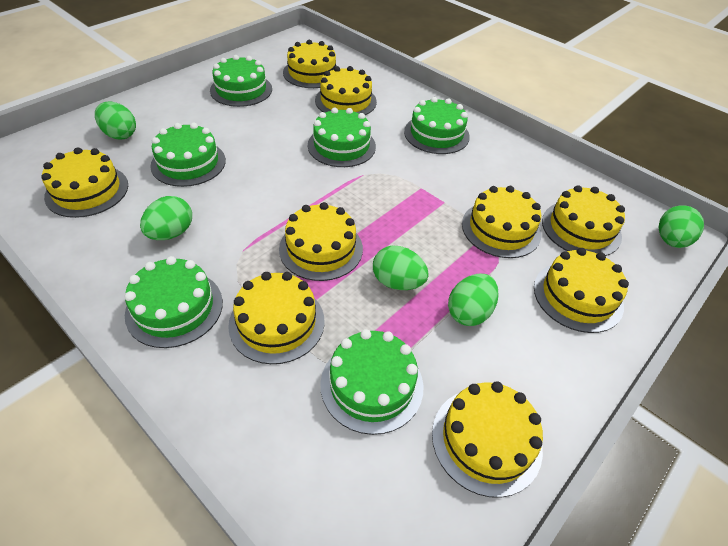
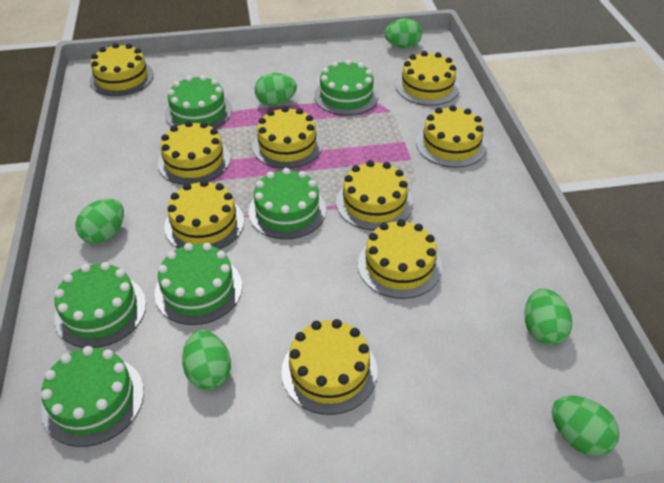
green egg: 5 -> 6

